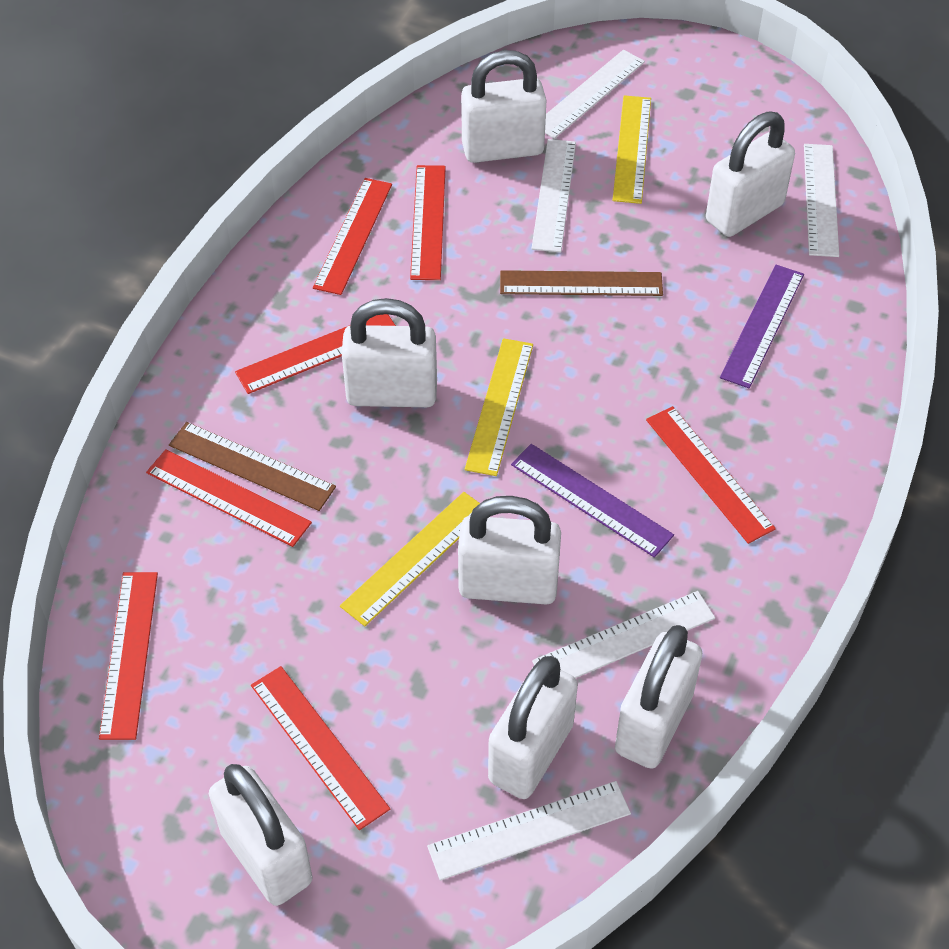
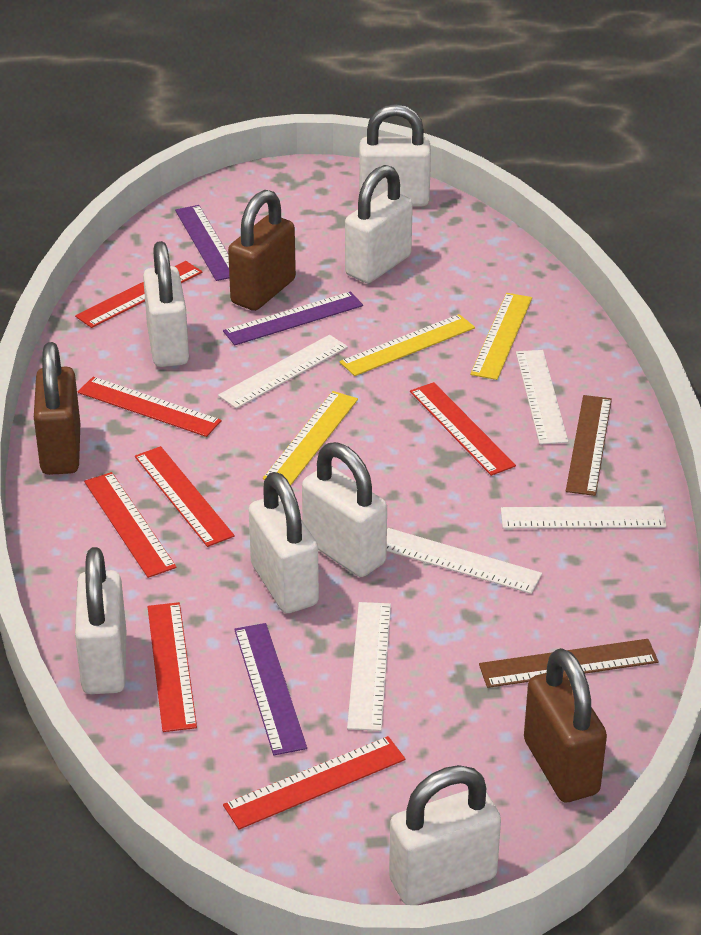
brown padlock: 0 -> 3
purple ruler: 2 -> 3

